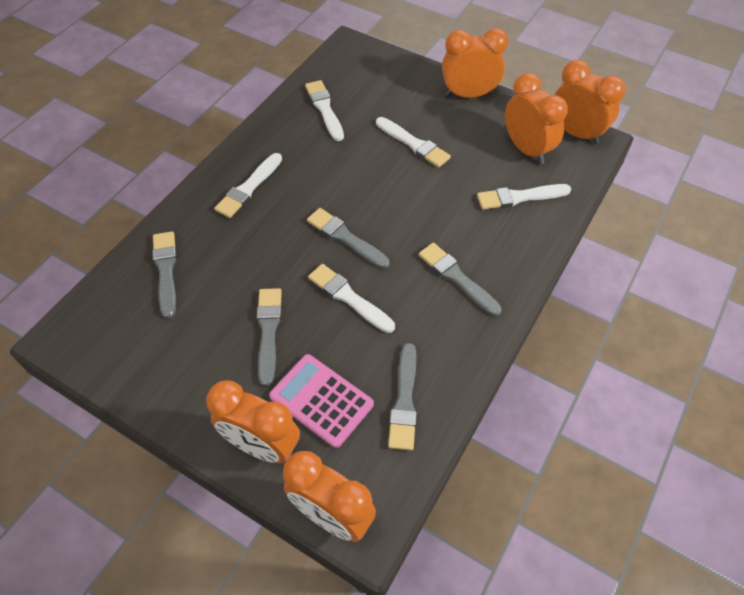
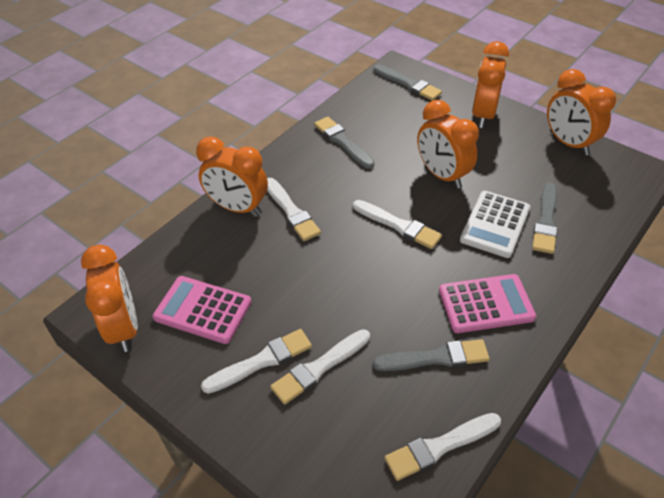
grey brush: 5 -> 4
pink calculator: 1 -> 2
white calculator: 0 -> 1

